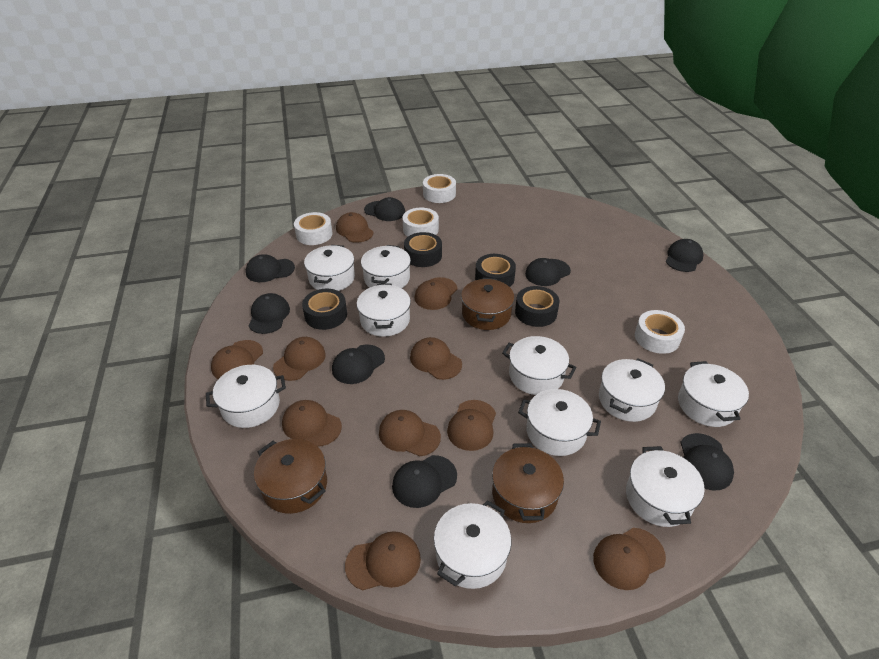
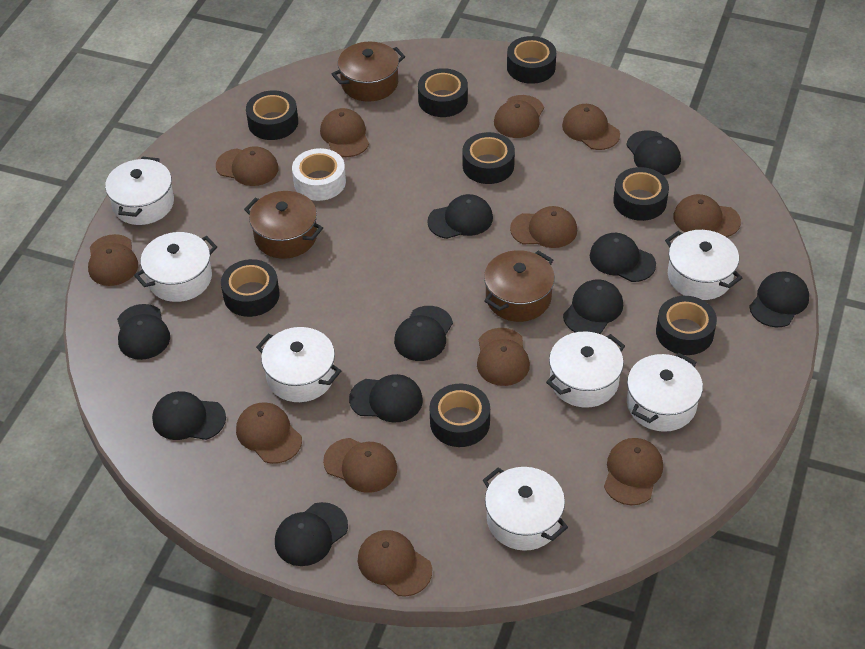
black cap: 8 -> 10
black tape: 4 -> 8
brown cap: 10 -> 12
white pot: 10 -> 7
white tape: 4 -> 1

